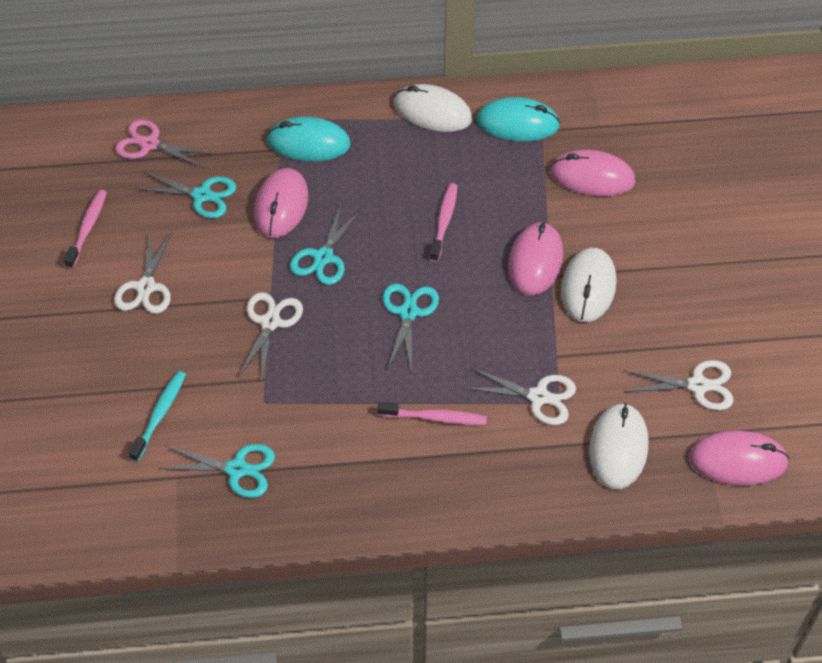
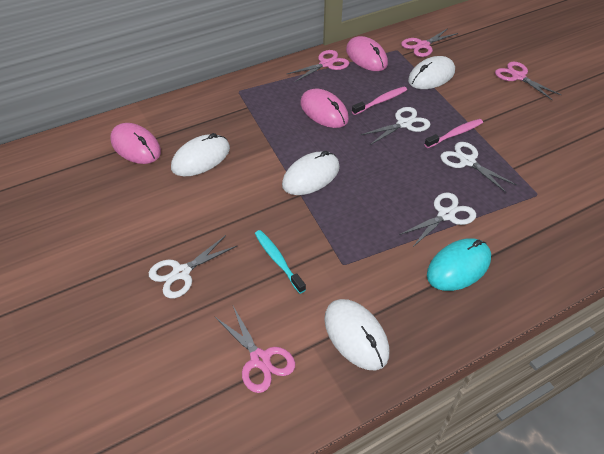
pink mouse: 4 -> 3
pink scissors: 1 -> 4
pink toothbrush: 3 -> 2
turquoise mouse: 2 -> 1
turquoise scissors: 4 -> 0
white mouse: 3 -> 4

